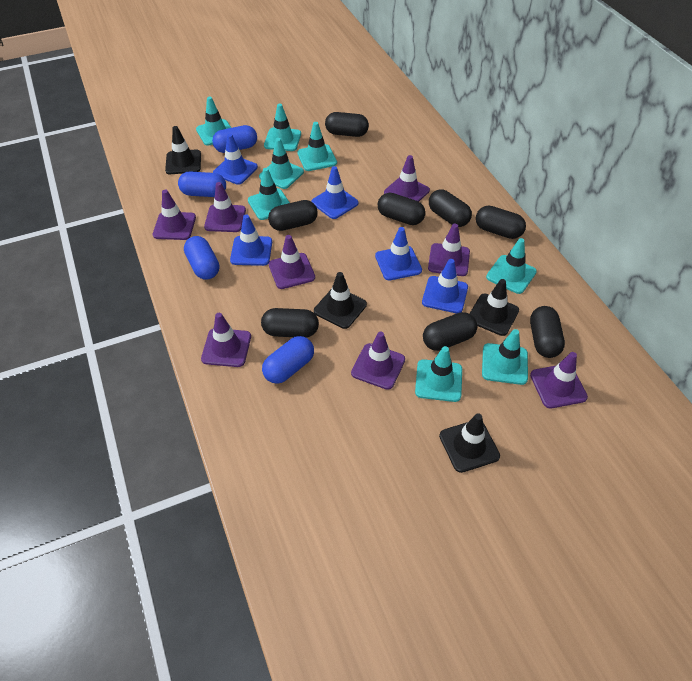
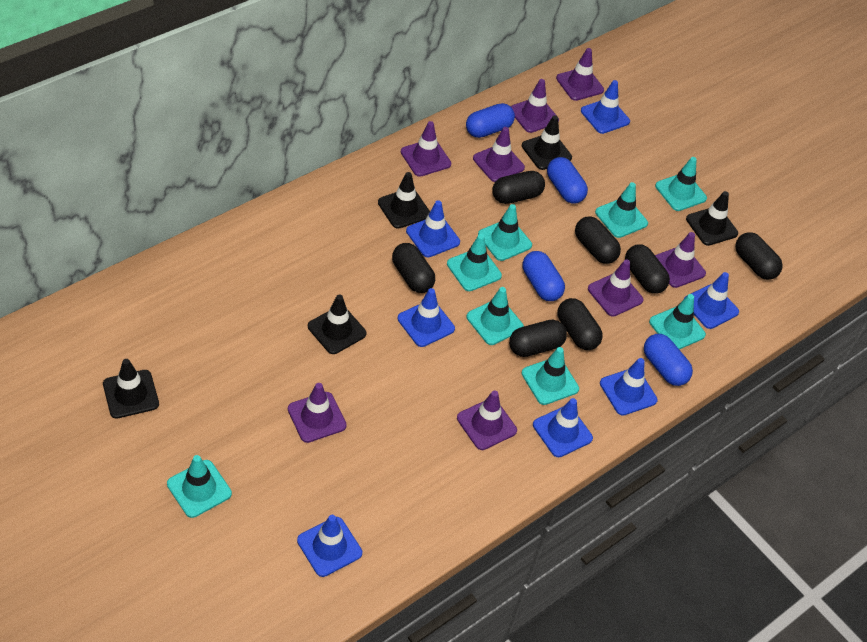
black capsule: 8 -> 7
black traffic cone: 4 -> 5
blue traffic cone: 5 -> 7

